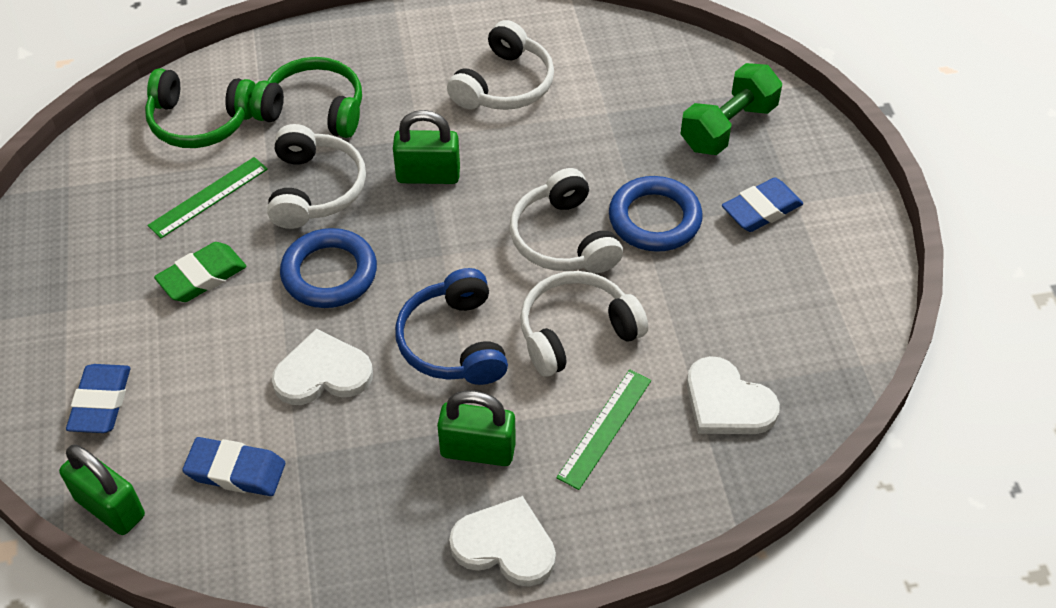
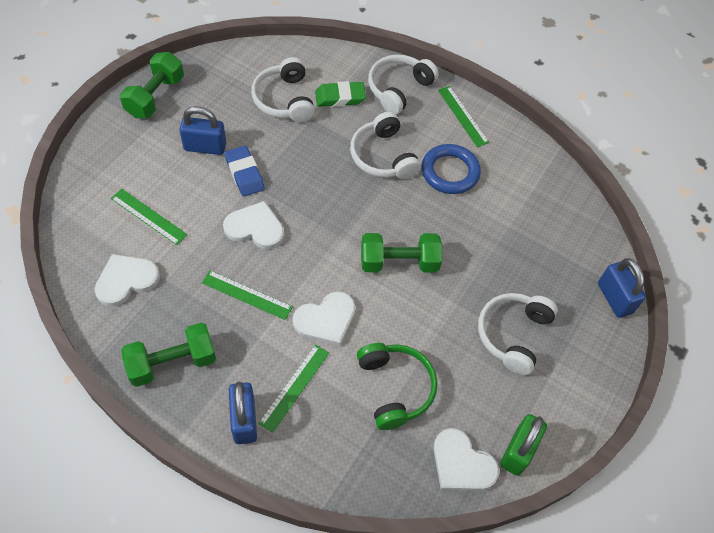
blue eraser: 3 -> 1
blue headphones: 1 -> 0
blue padlock: 0 -> 3
blue ring: 2 -> 1
green dumbbell: 1 -> 3
green headphones: 2 -> 1
green padlock: 3 -> 1
green ruler: 2 -> 4
white heart: 3 -> 4

